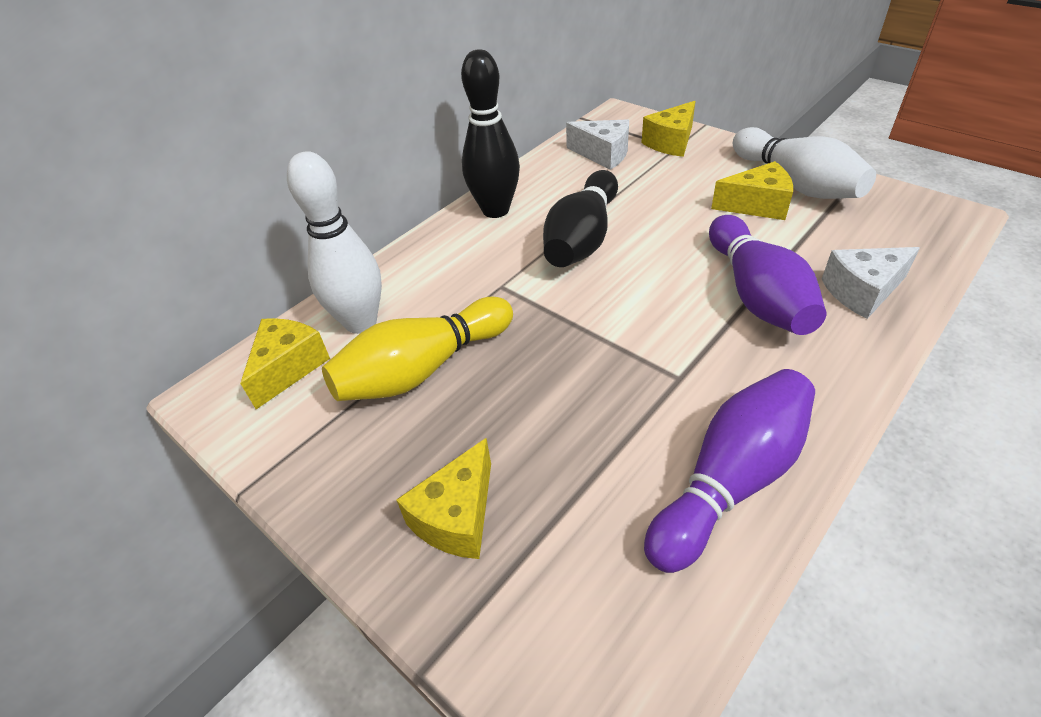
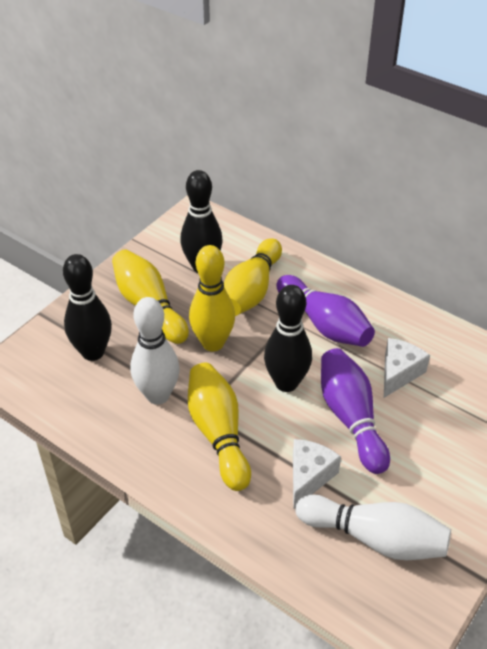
black bowling pin: 2 -> 3
yellow bowling pin: 1 -> 4
yellow cheese: 4 -> 0

